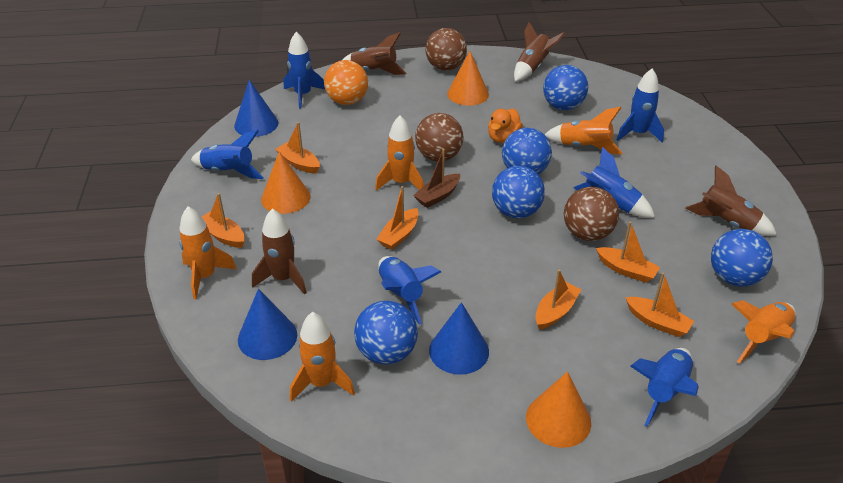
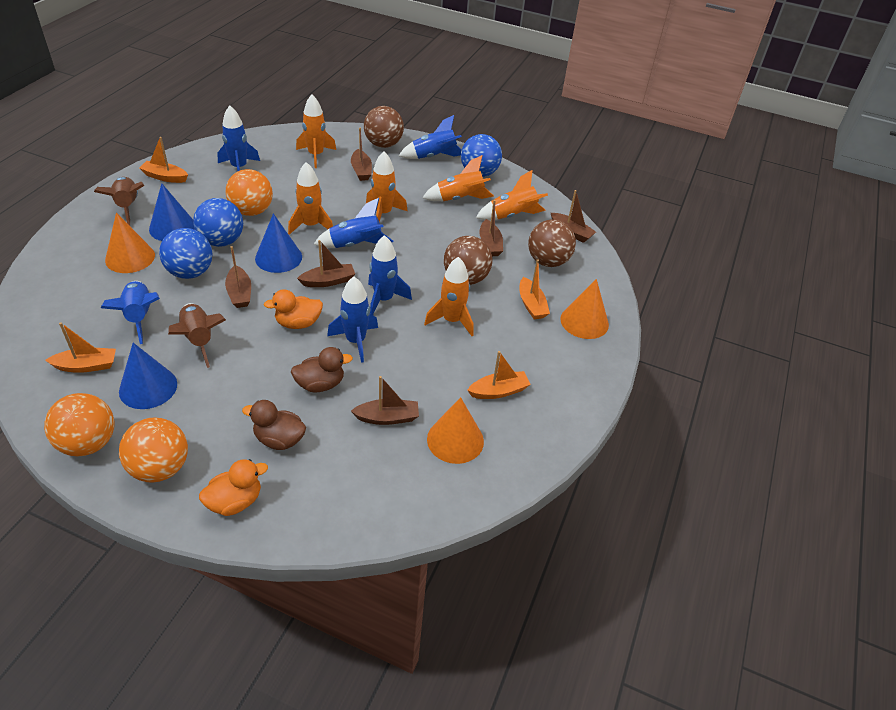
blue ball: 5 -> 3
brown boat: 1 -> 6
brown duck: 0 -> 2
brown rocket: 4 -> 2
orange ball: 1 -> 3
orange boat: 6 -> 4
orange duck: 1 -> 2
orange rocket: 5 -> 6

